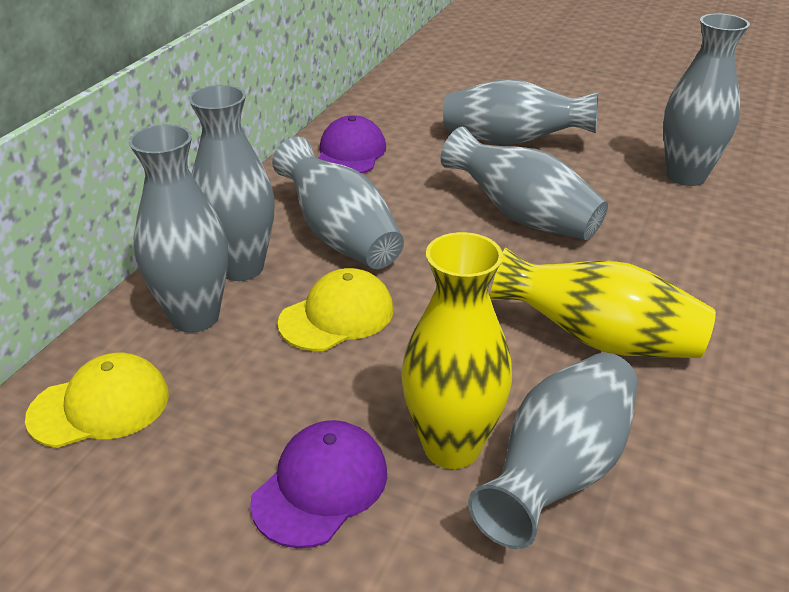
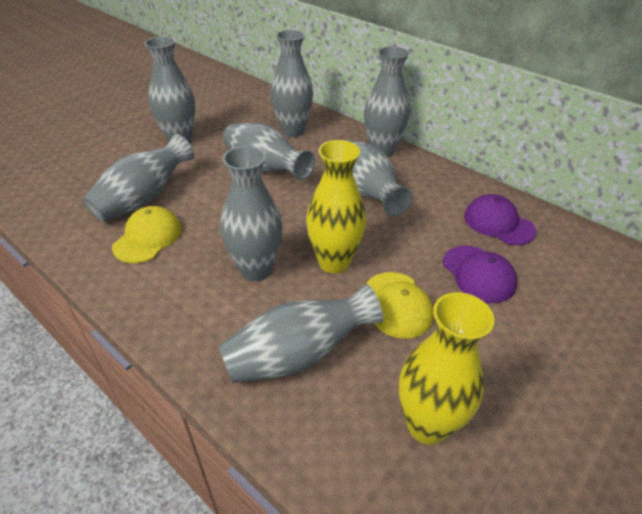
grey vase: 7 -> 8

